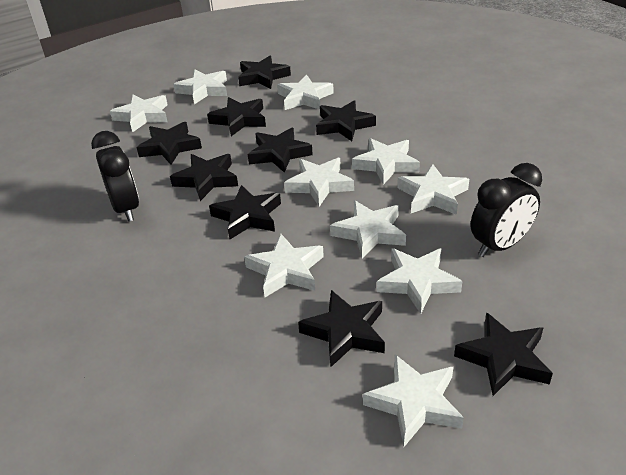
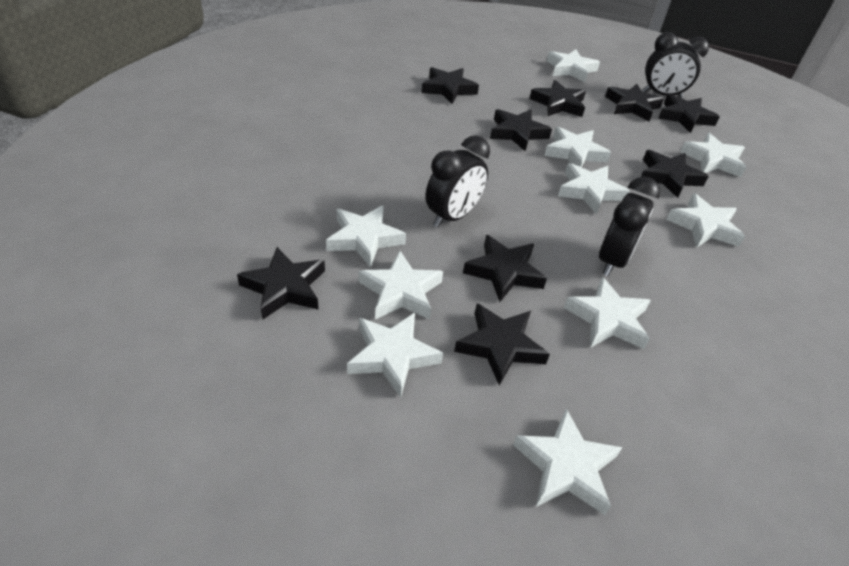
black clock: 2 -> 3

